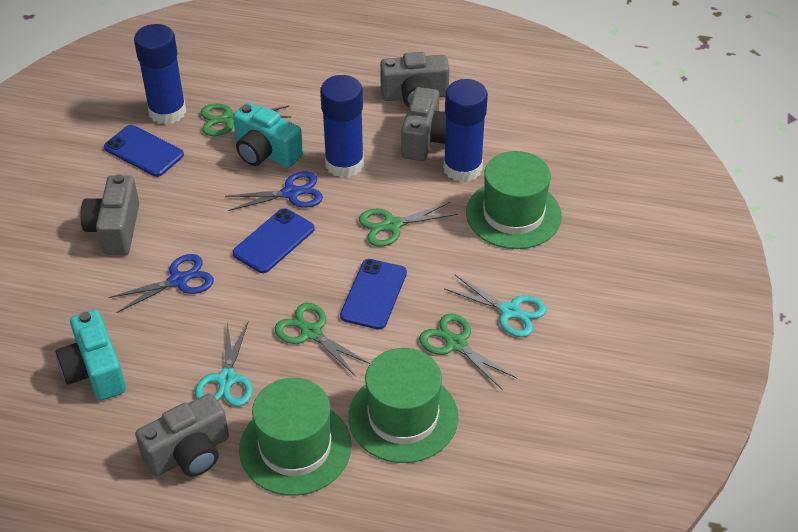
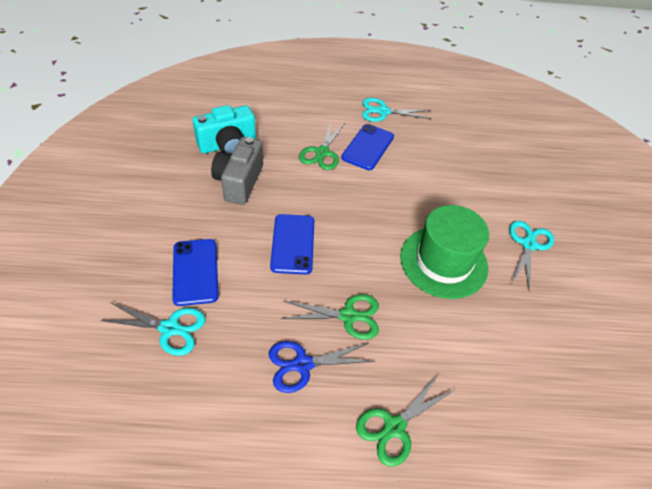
blue glue stick: 3 -> 0
blue scissors: 2 -> 1
green hat: 3 -> 1
green scissors: 4 -> 3
grey camera: 4 -> 1
turquoise camera: 2 -> 1
turquoise scissors: 2 -> 3

